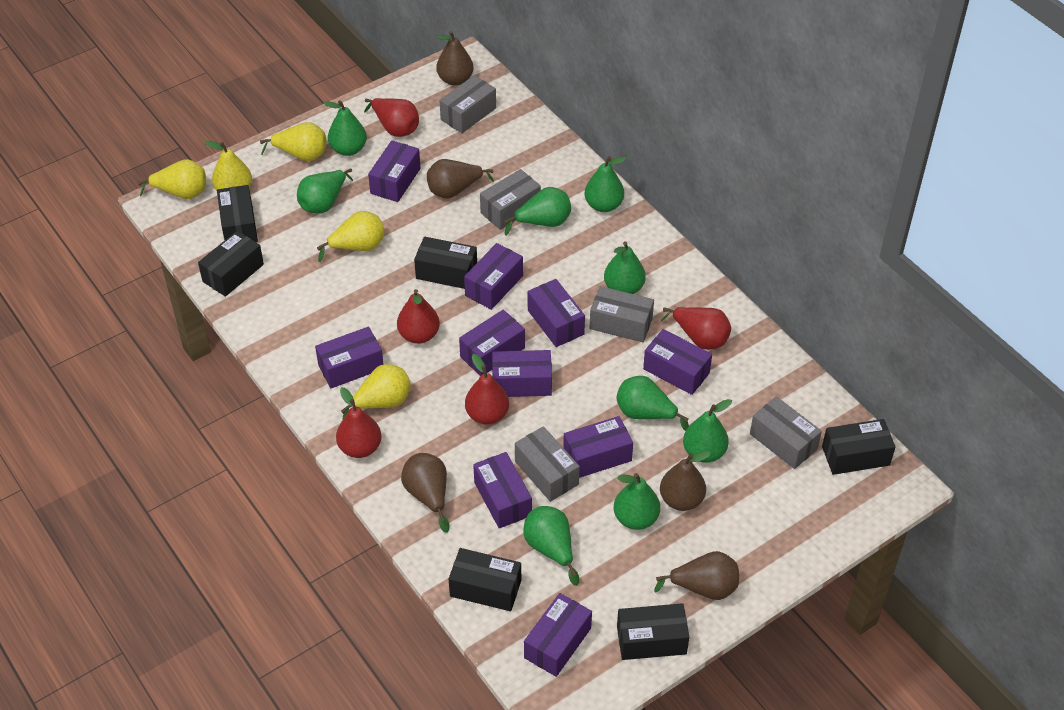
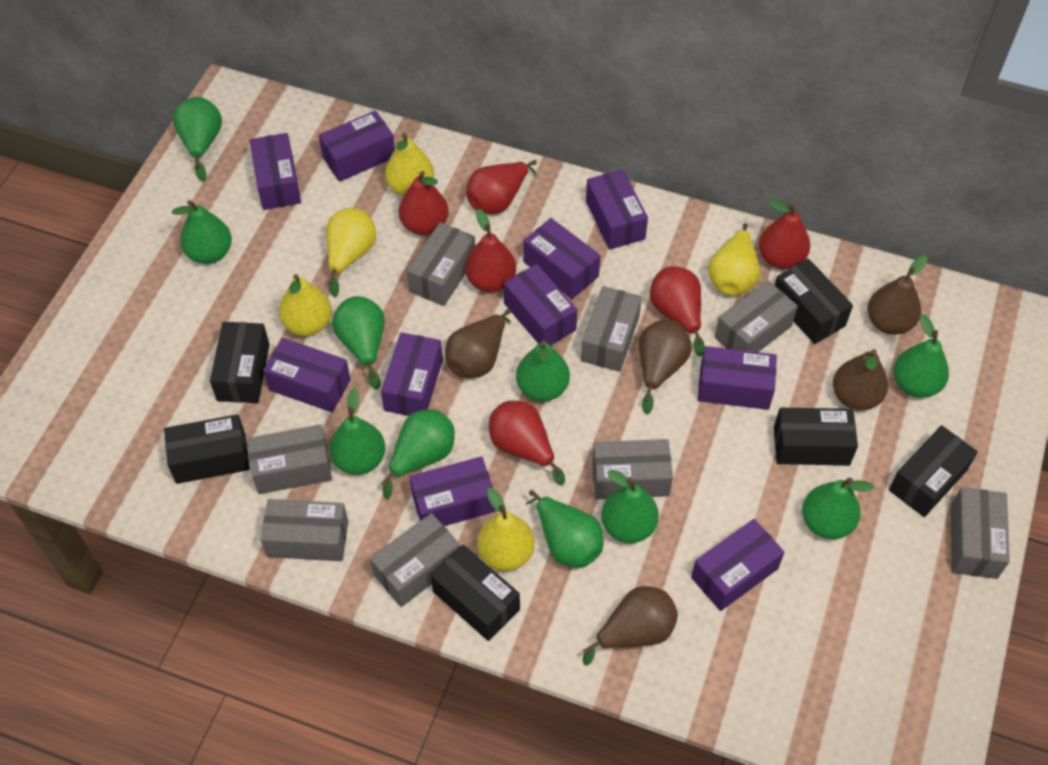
green pear: 9 -> 10
grey box: 5 -> 8
red pear: 5 -> 6

